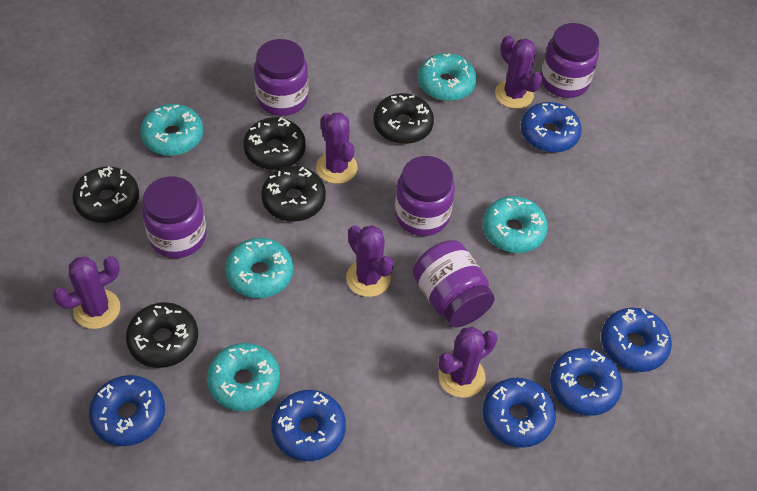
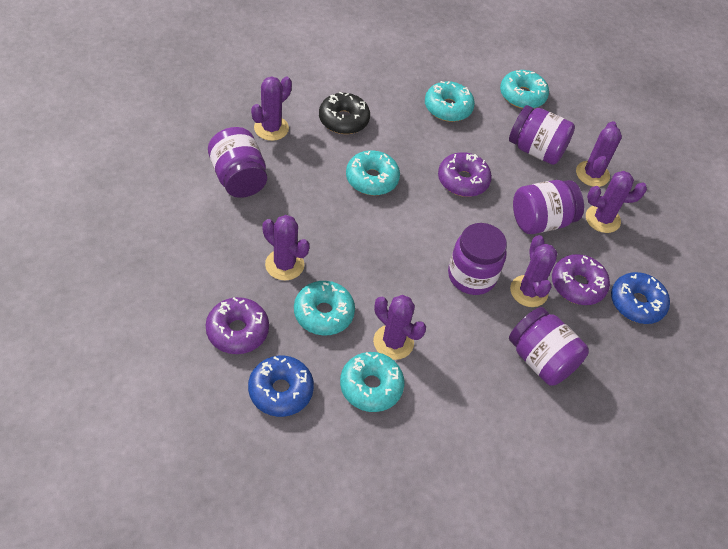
black donut: 5 -> 1
blue donut: 6 -> 2
purple cactus: 5 -> 6
purple donut: 0 -> 3

